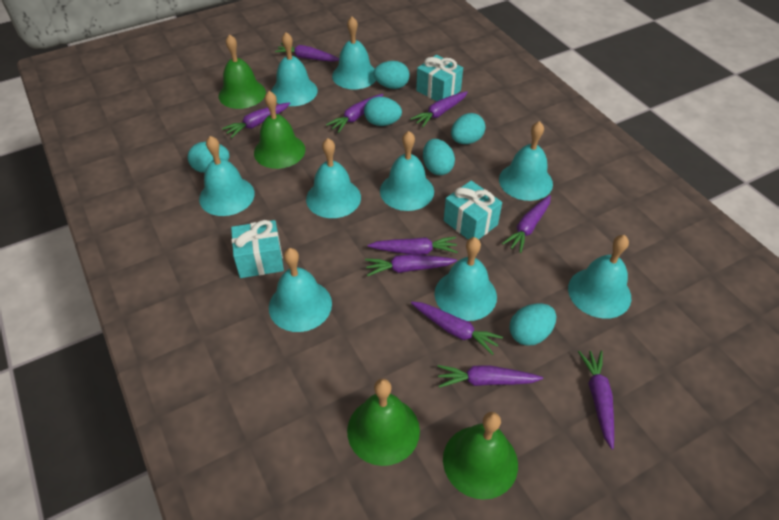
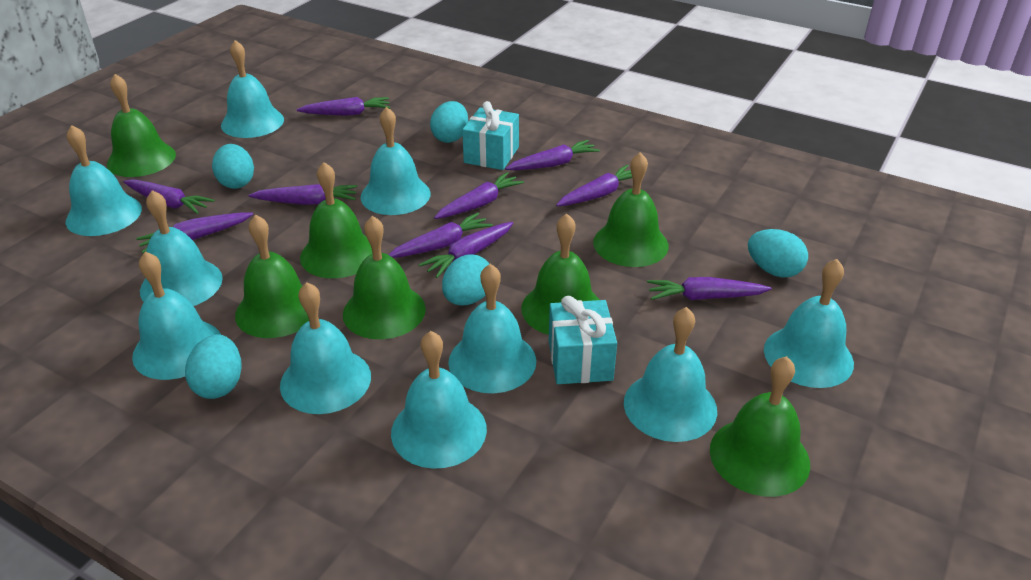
green bell: 4 -> 7
turquoise bell: 9 -> 10
turquoise egg: 6 -> 5
turquoise gift: 3 -> 2

